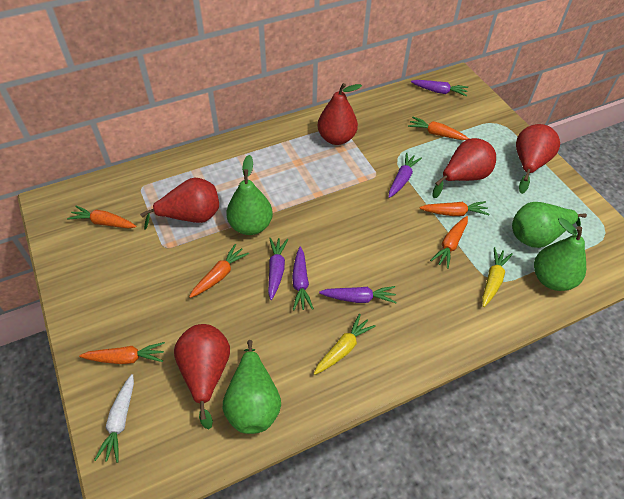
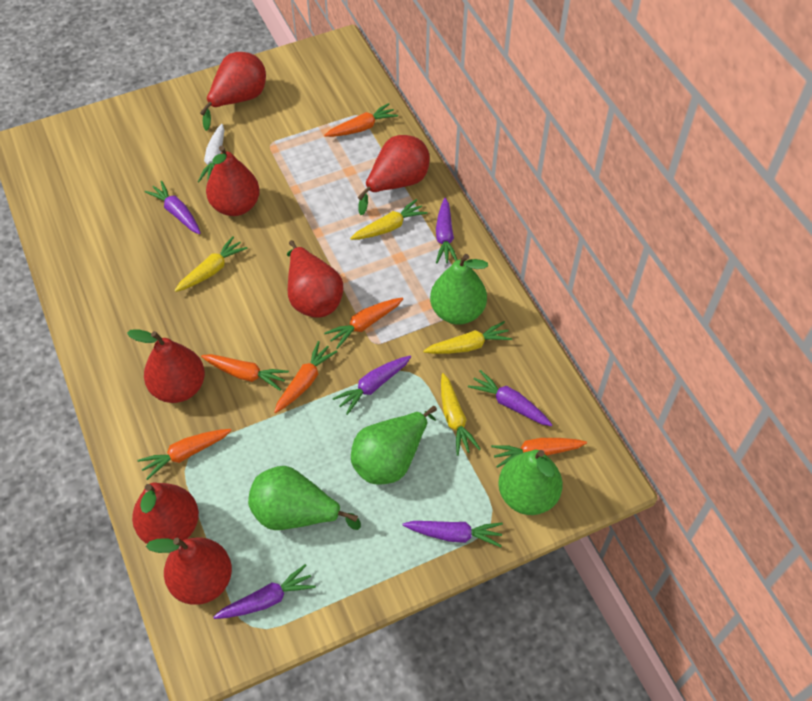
purple carrot: 5 -> 6
red pear: 5 -> 7
yellow carrot: 2 -> 4

